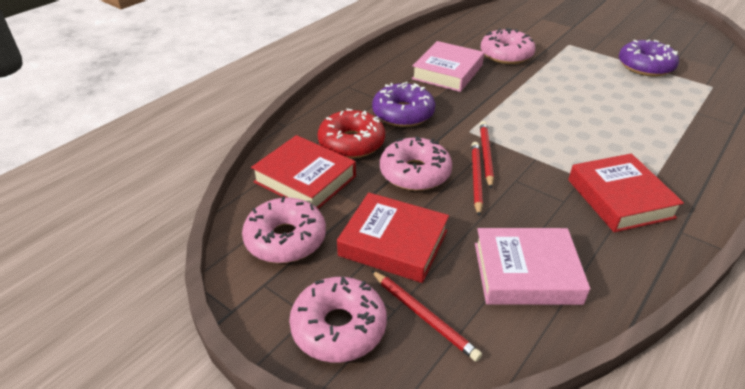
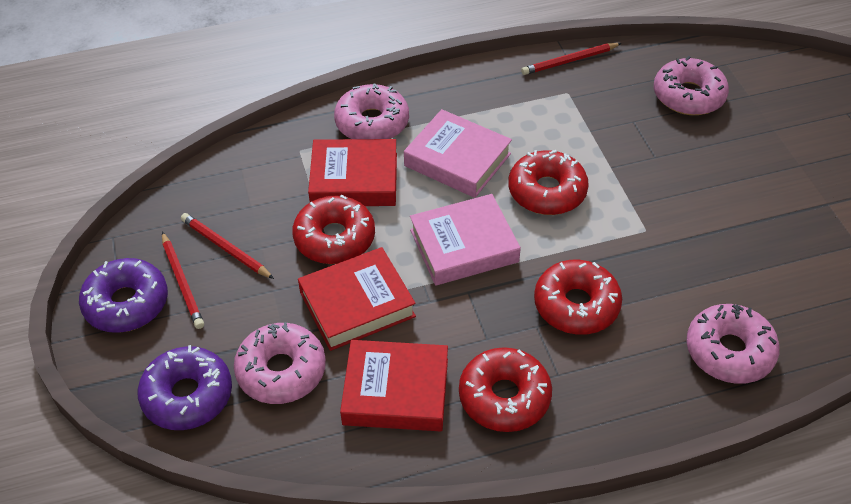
red donut: 1 -> 4

